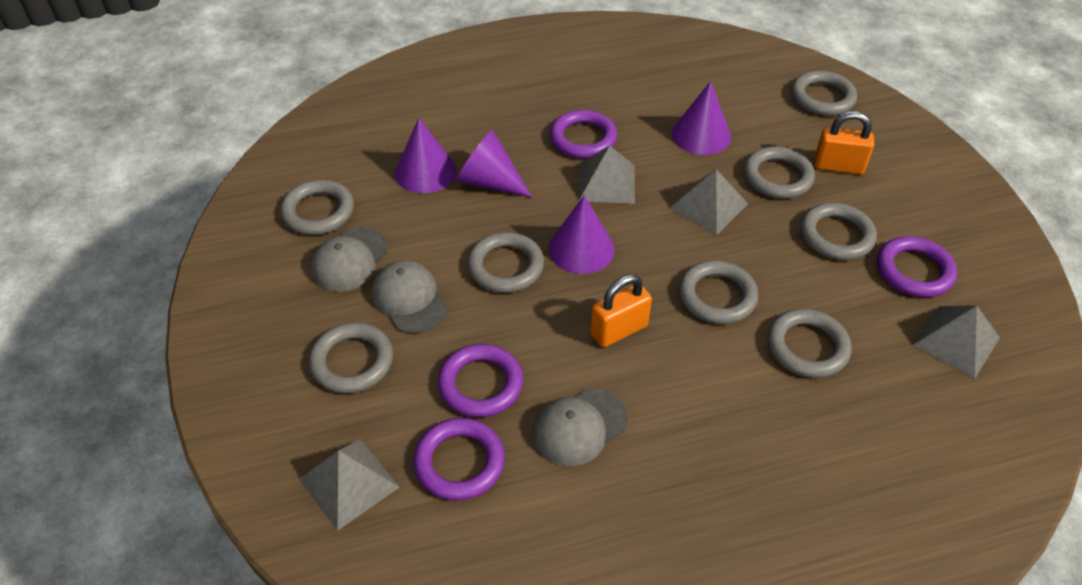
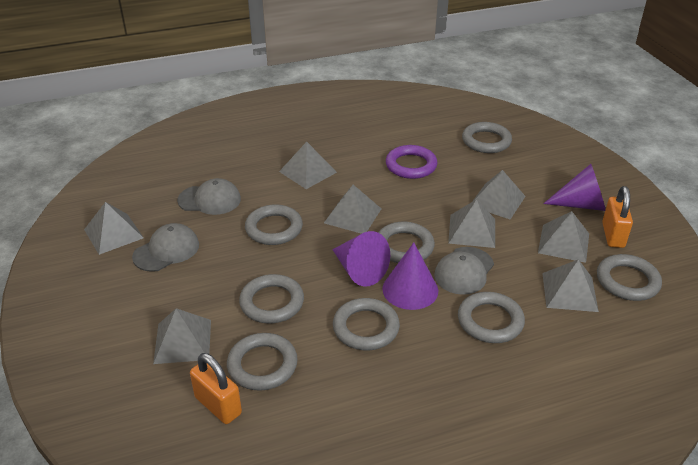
grey pyramid: 4 -> 8
purple cone: 4 -> 3
purple ring: 4 -> 1

